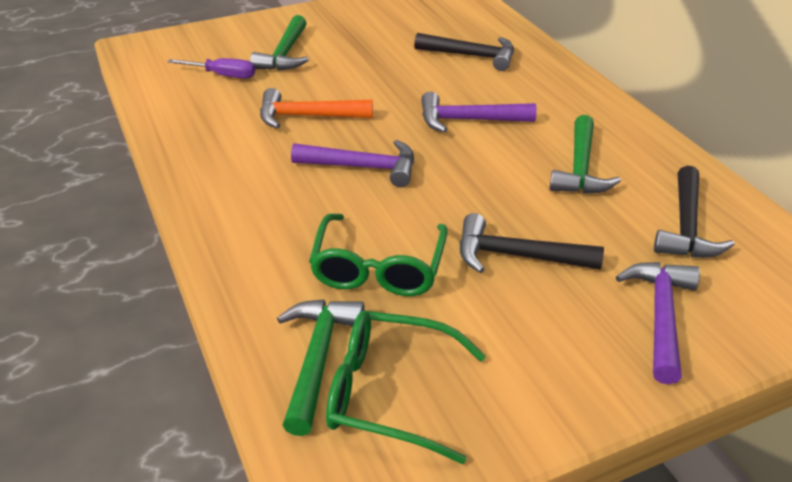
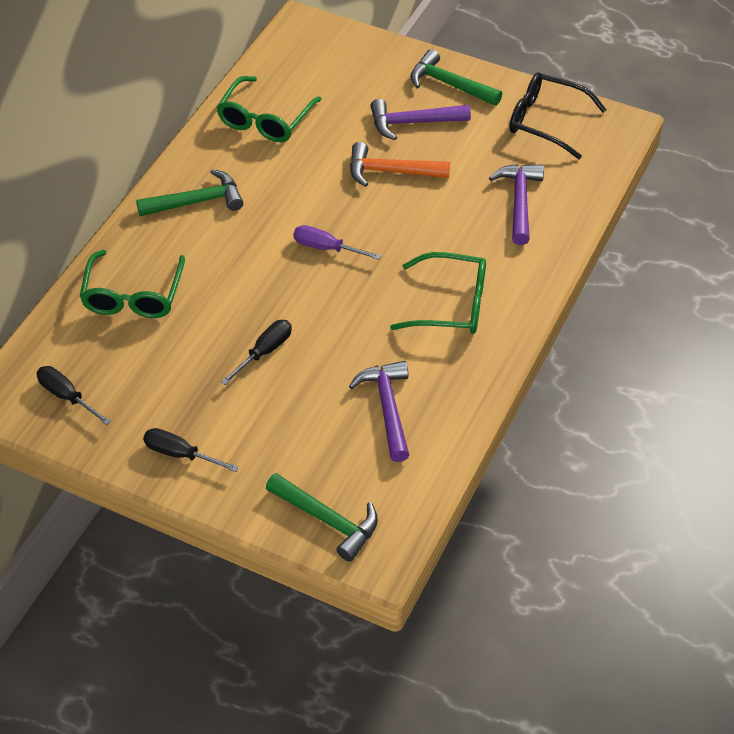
black glasses: 0 -> 1
black hammer: 3 -> 0
black screwdriver: 0 -> 3
green glasses: 2 -> 3

